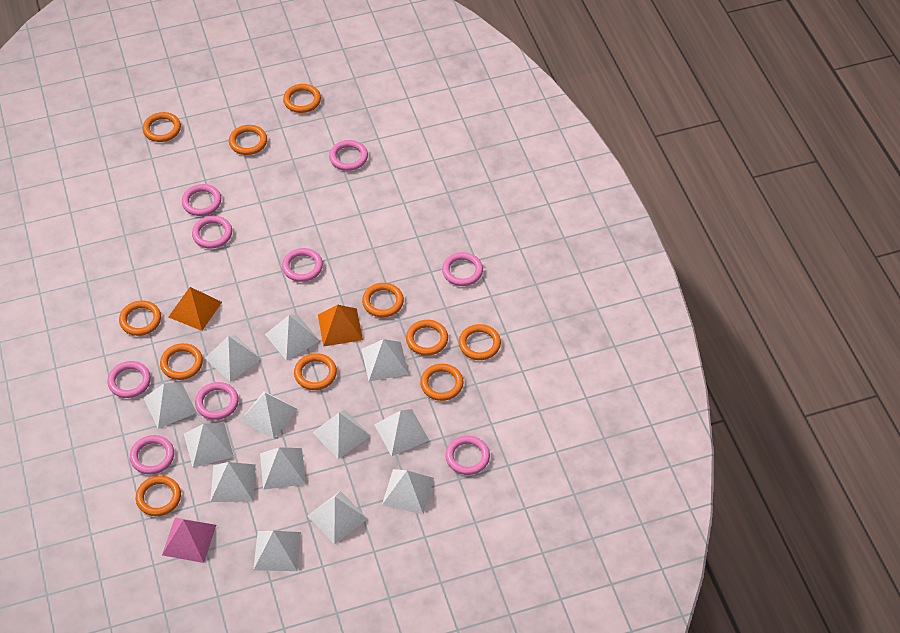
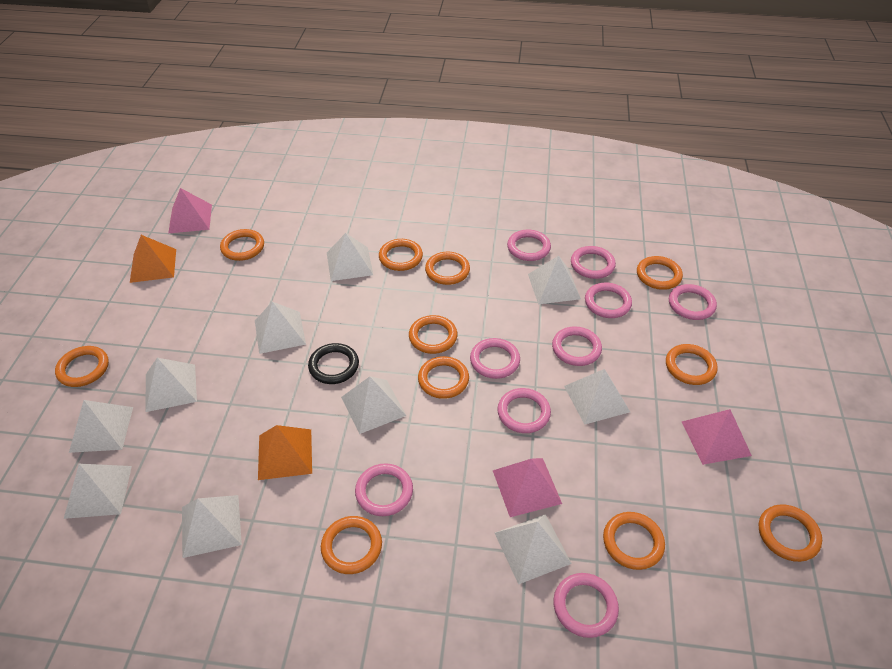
black ring: 0 -> 1
pink pyramid: 1 -> 3
white pyramid: 13 -> 10

